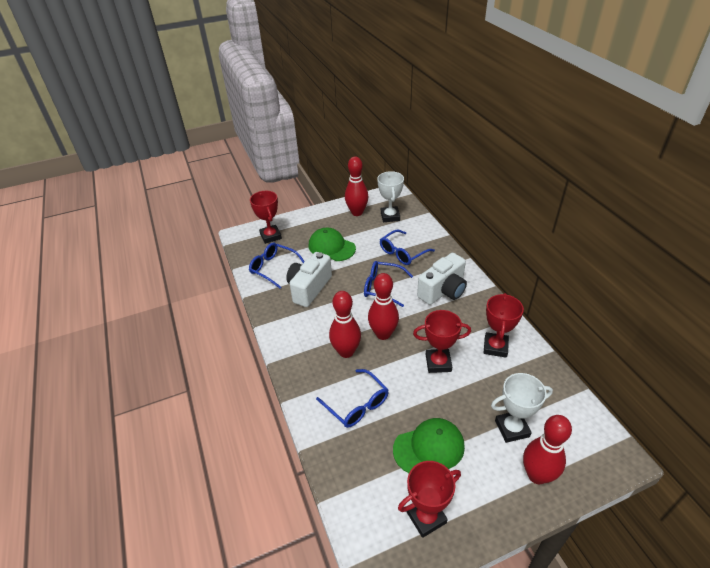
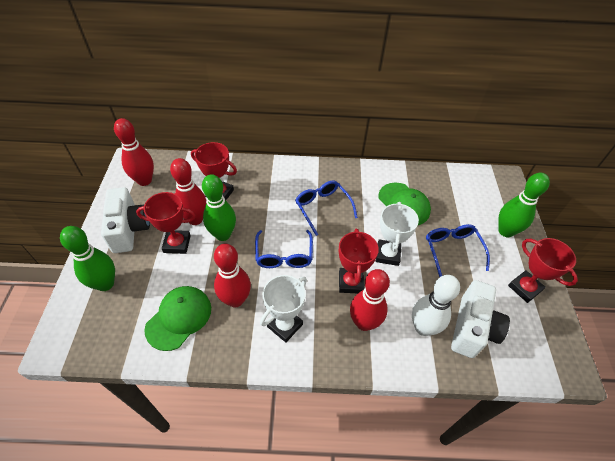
blue glasses: 4 -> 3
green bowling pin: 0 -> 3
white bowling pin: 0 -> 1

